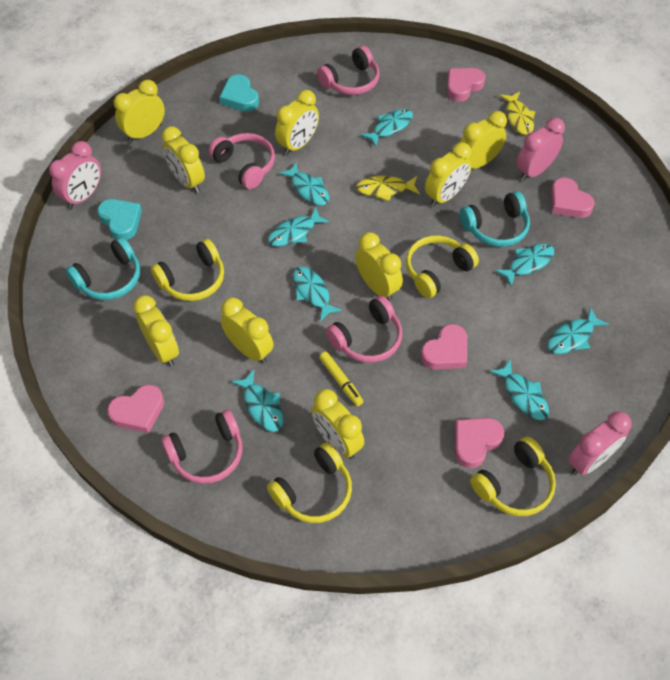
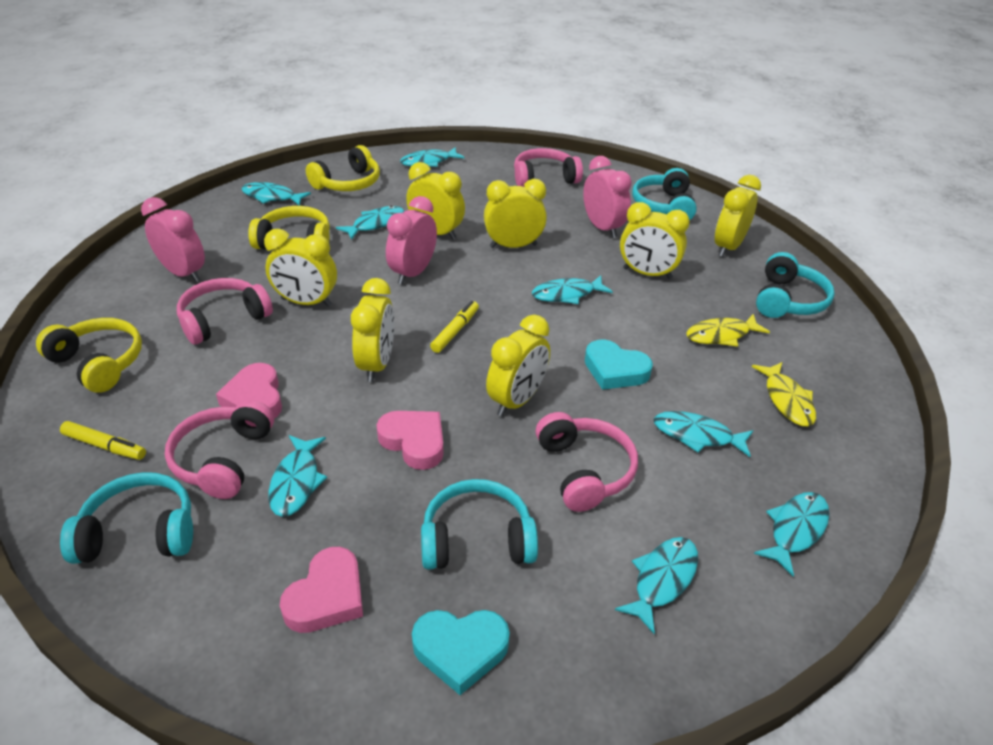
pink heart: 5 -> 3
turquoise headphones: 2 -> 4
yellow clock: 9 -> 7
yellow headphones: 4 -> 3
yellow marker: 1 -> 2

